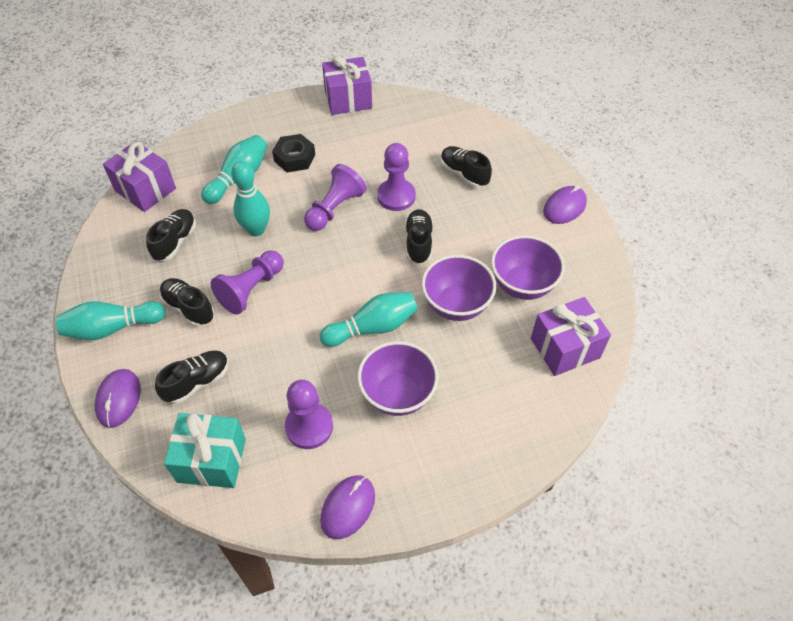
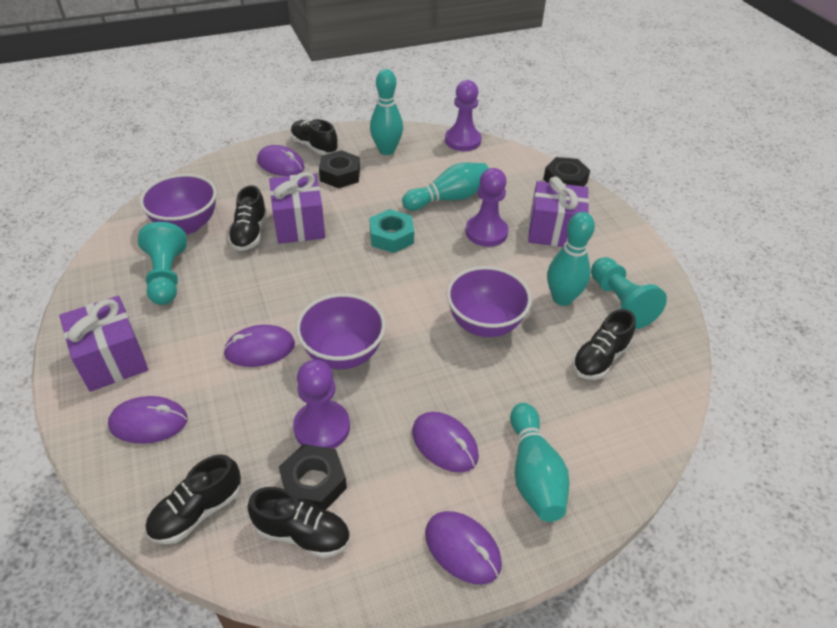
black nut: 1 -> 3
purple mouse: 3 -> 5
purple pawn: 4 -> 3
turquoise gift: 1 -> 0
turquoise nut: 0 -> 1
turquoise pawn: 0 -> 2

